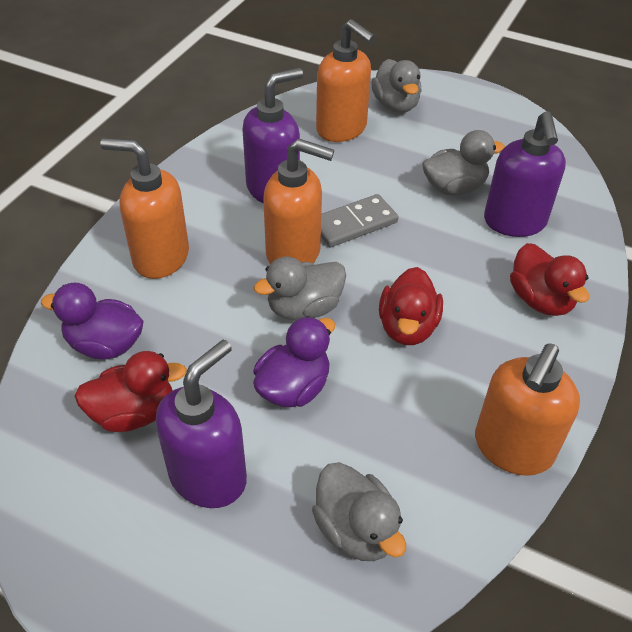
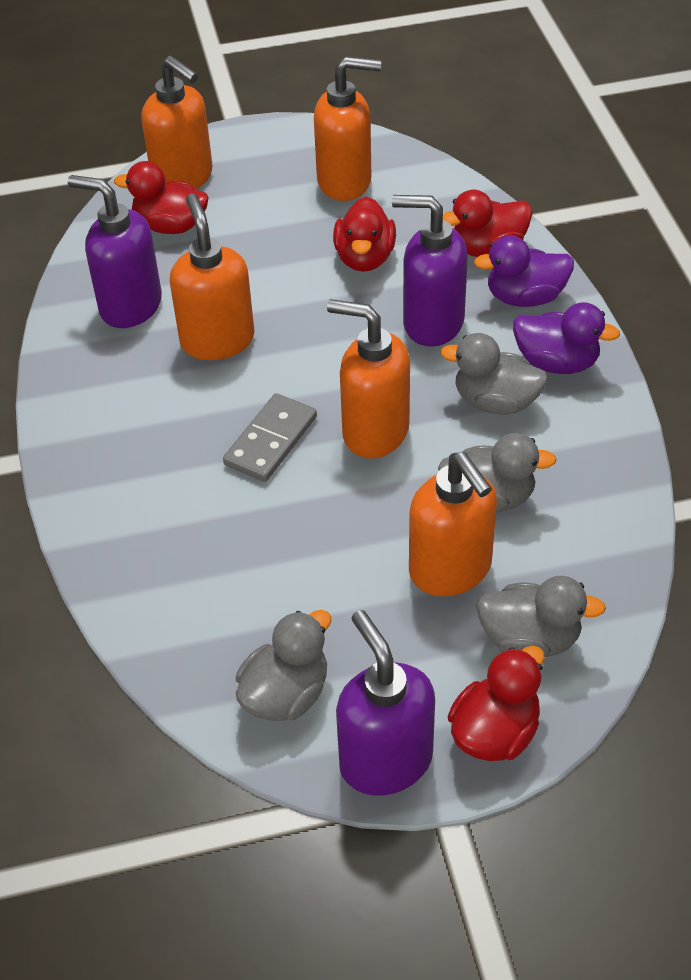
orange soap dispenser: 4 -> 5
red duck: 3 -> 4

